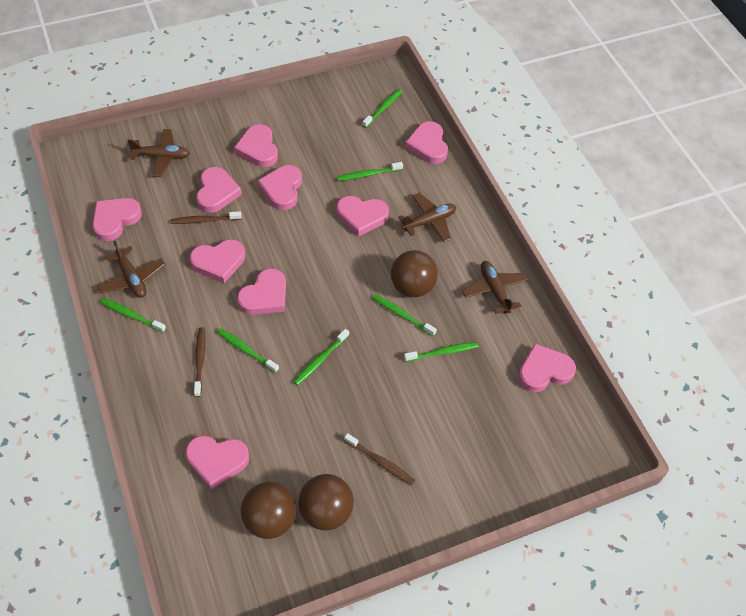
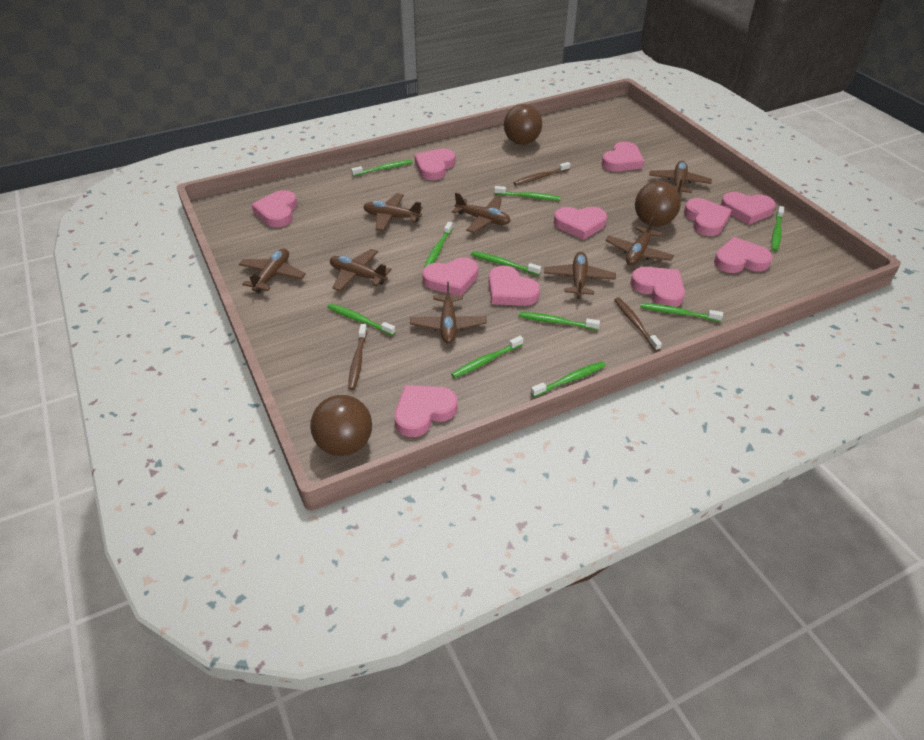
brown plane: 4 -> 8
green toothbrush: 7 -> 10
pink heart: 10 -> 11

